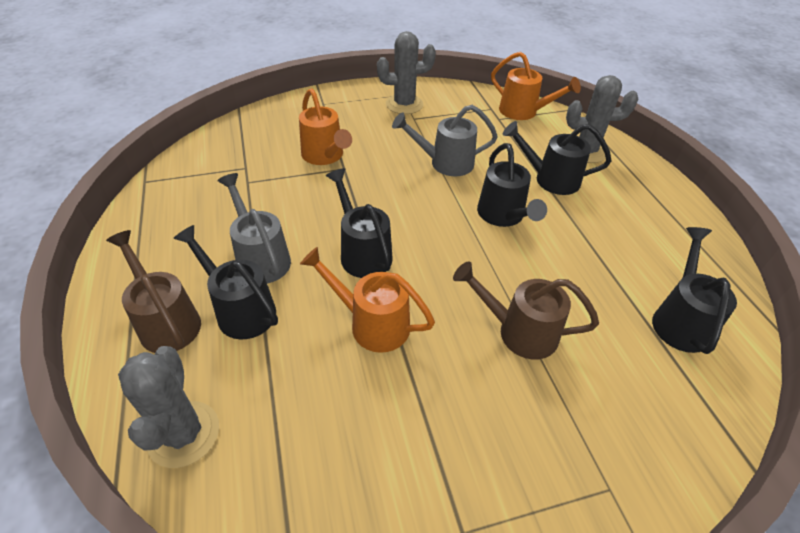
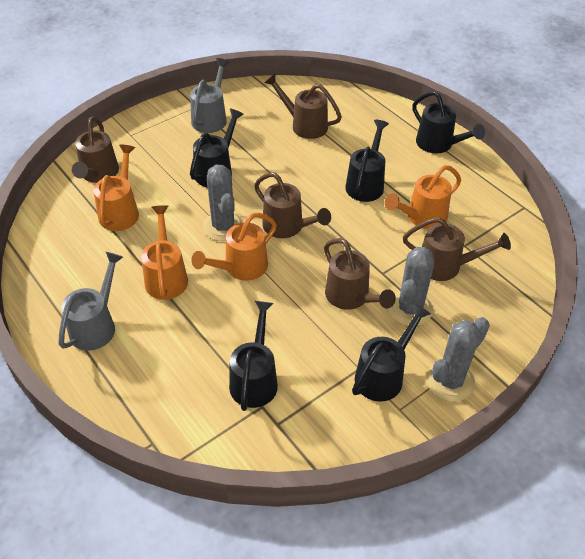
brown watering can: 2 -> 5
orange watering can: 3 -> 4

